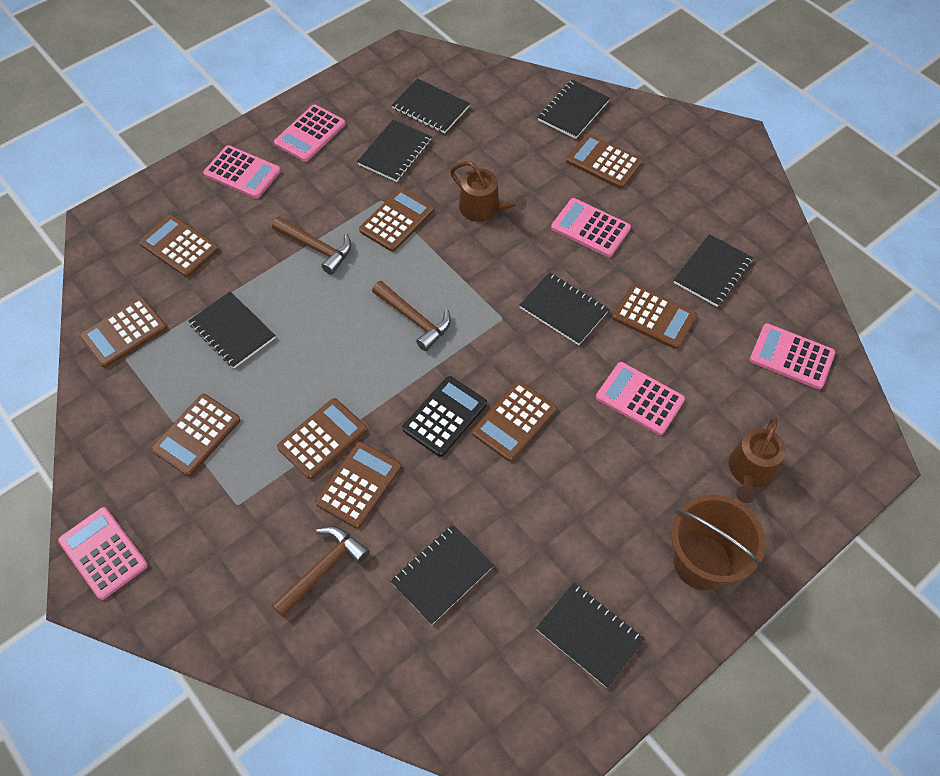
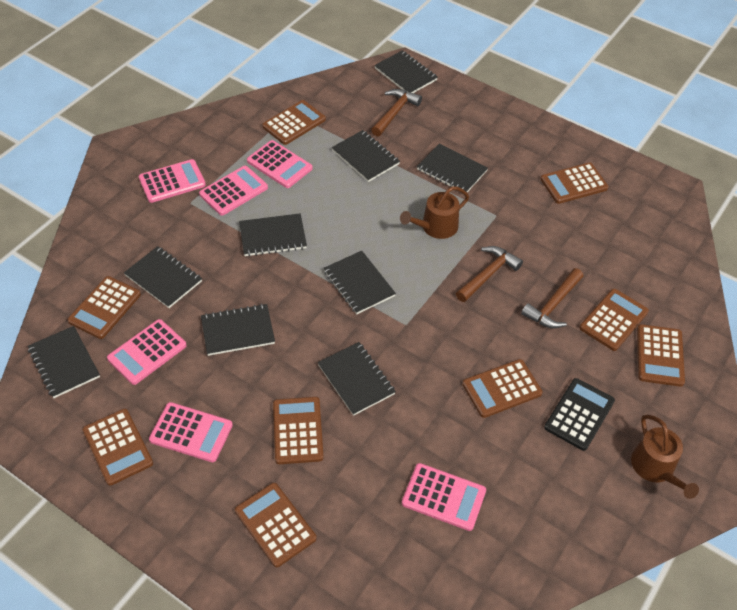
black notebook: 8 -> 9
brown bucket: 1 -> 0

